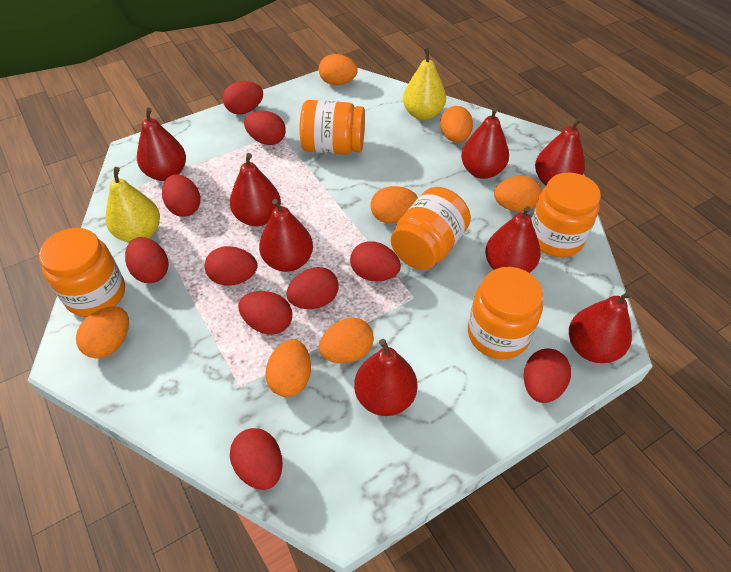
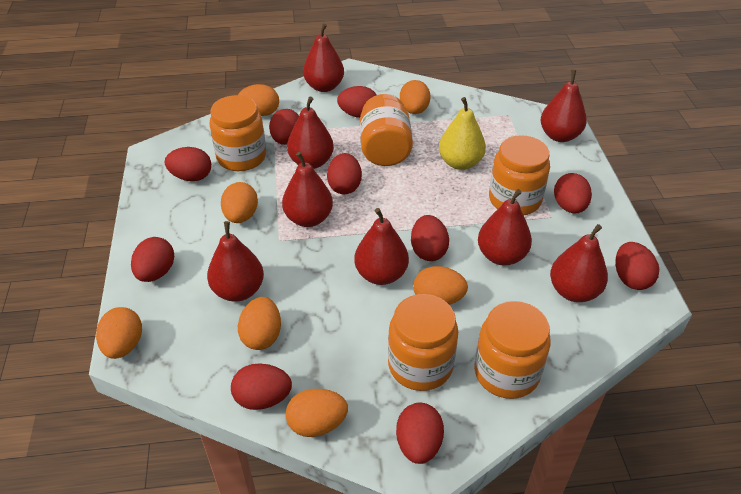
yellow pear: 2 -> 1

